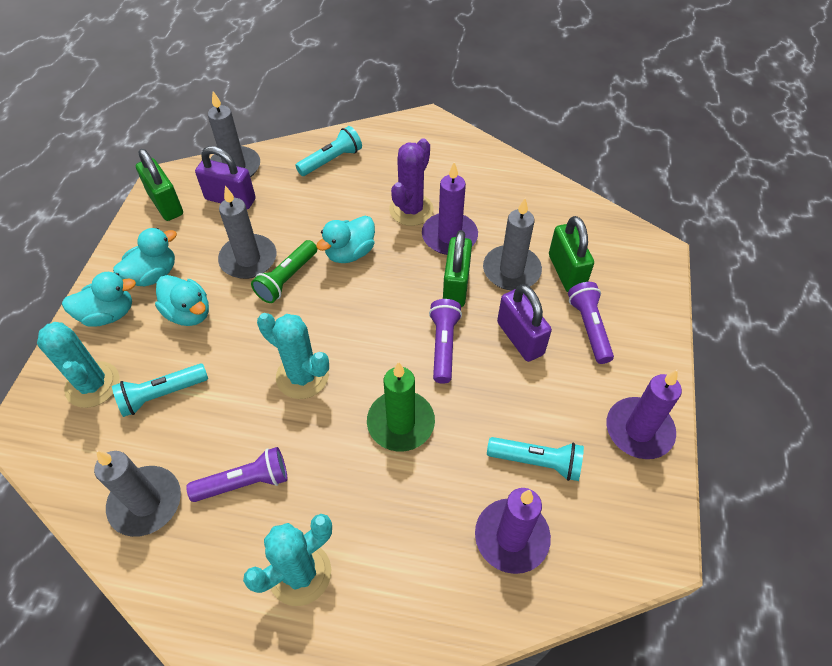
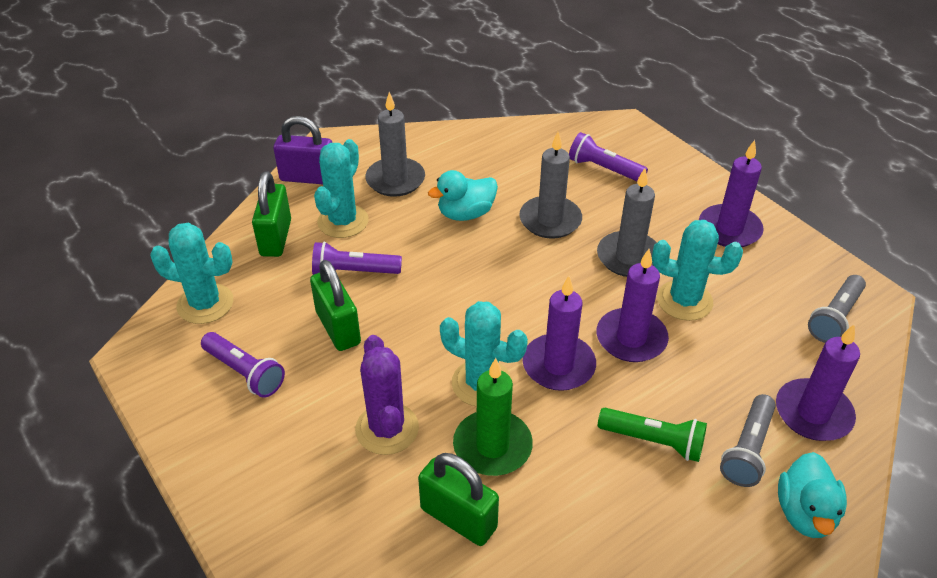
grey candle: 4 -> 3
grey flashlight: 0 -> 2
purple candle: 3 -> 4
purple padlock: 2 -> 1
turquoise cactus: 3 -> 4
turquoise duck: 4 -> 2
turquoise flashlight: 3 -> 0

